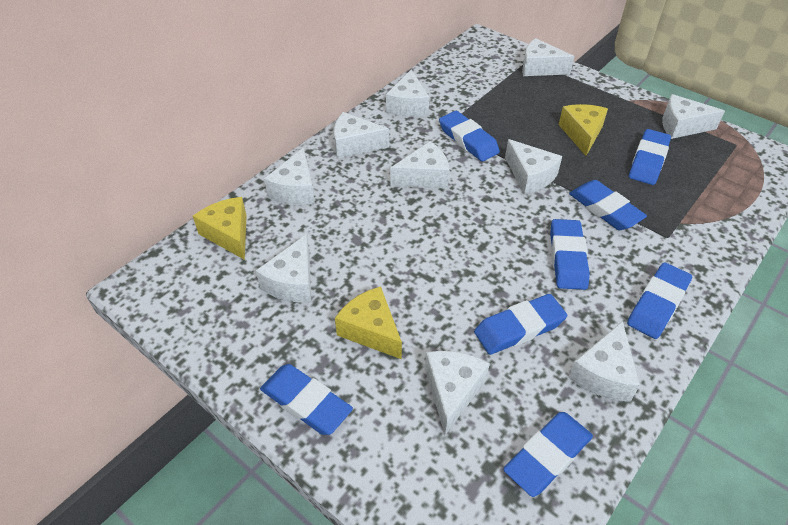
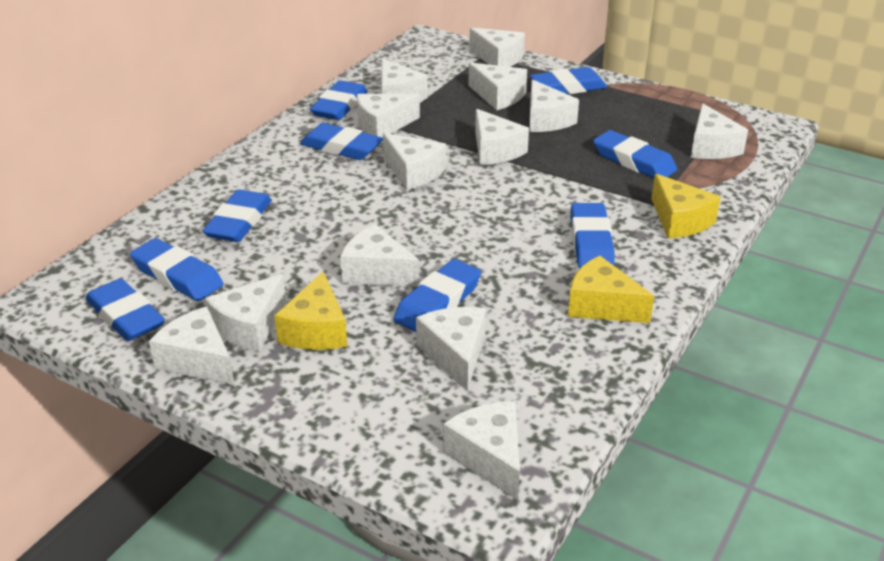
blue eraser: 8 -> 9
white cheese: 10 -> 13

